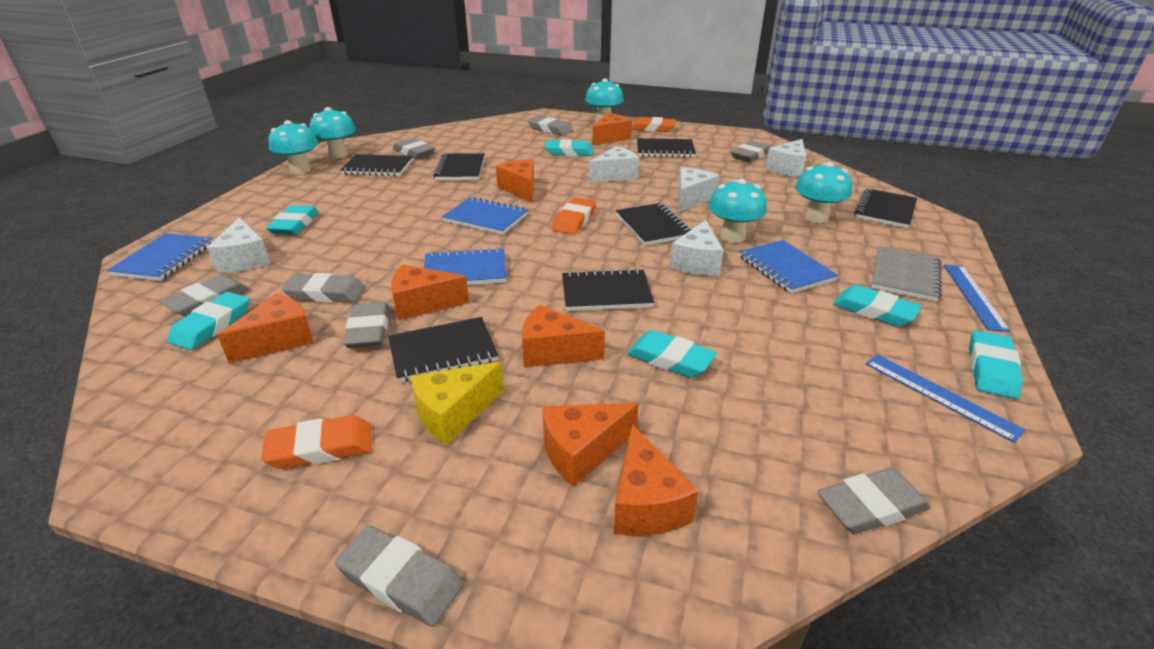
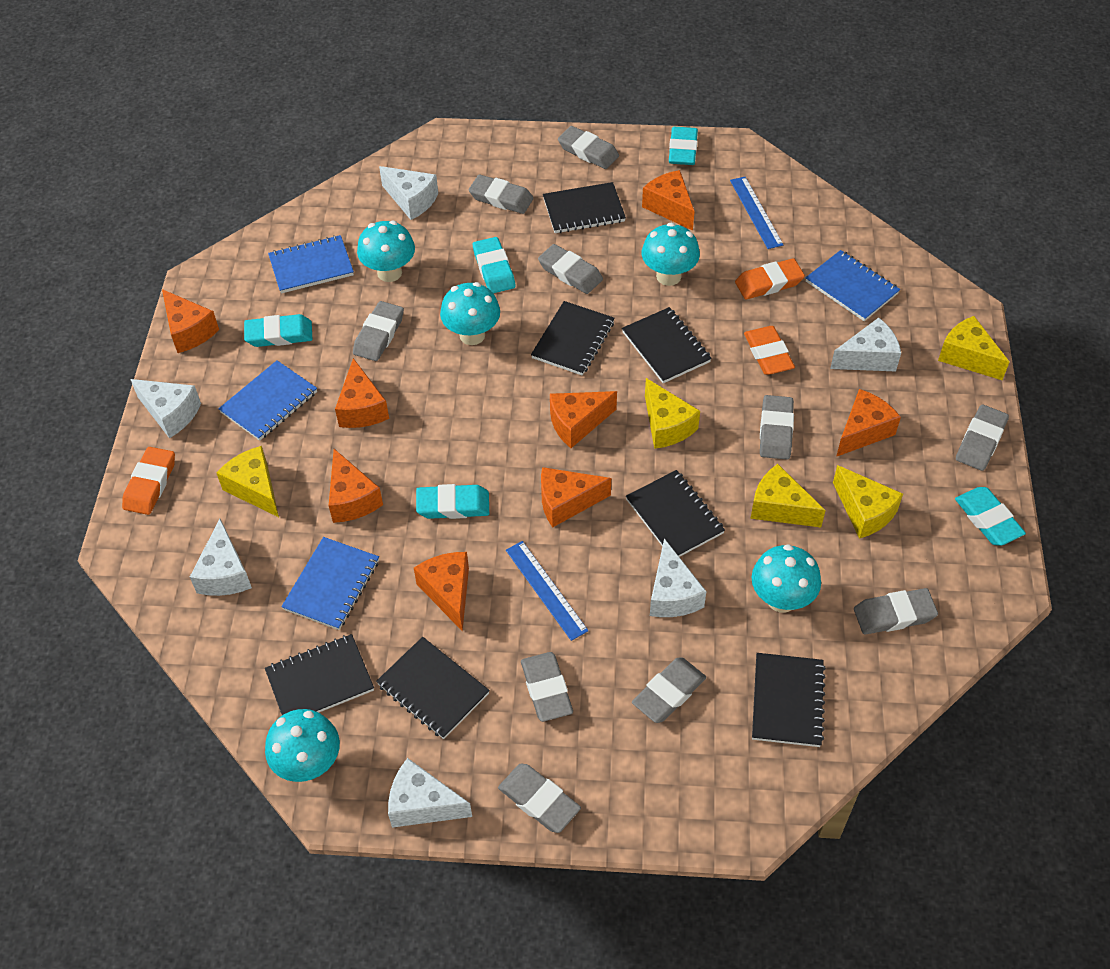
grey eraser: 8 -> 10
grey notebook: 1 -> 0
orange cheese: 7 -> 8
turquoise eraser: 6 -> 5
white cheese: 5 -> 6
yellow cheese: 1 -> 5

